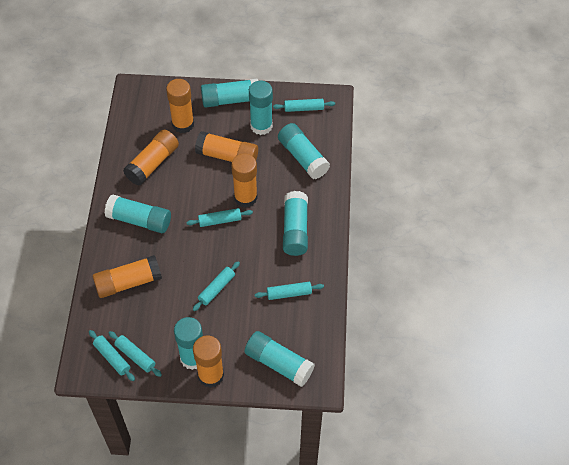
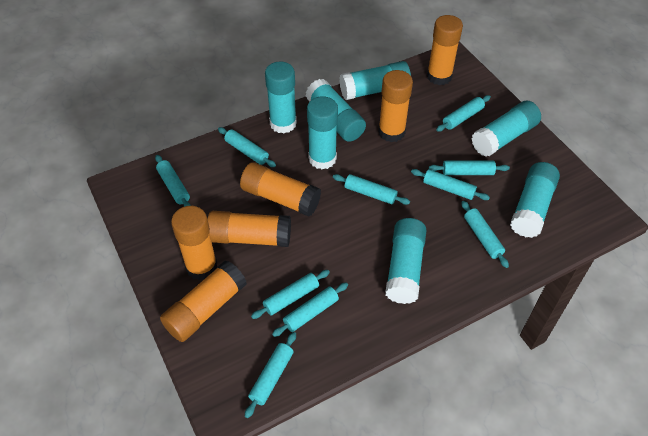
turquoise rolling pin: 6 -> 10

